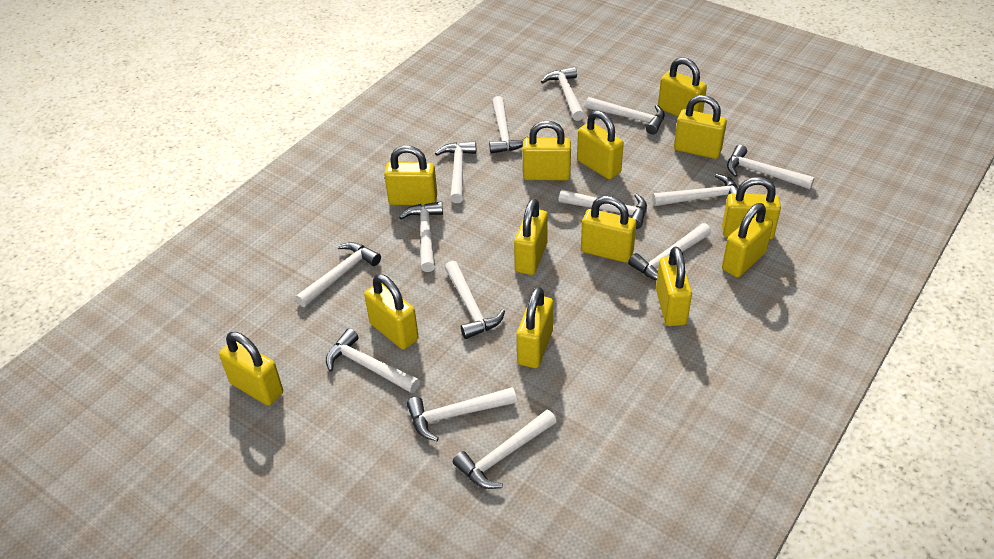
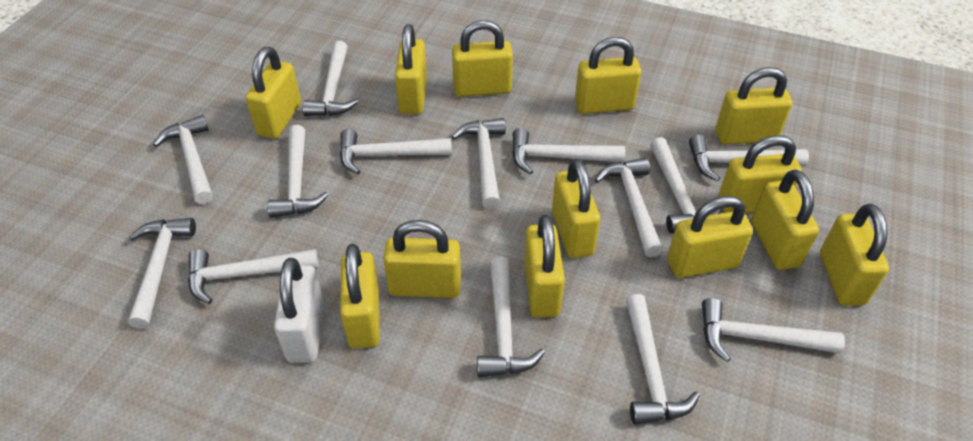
white padlock: 0 -> 1

